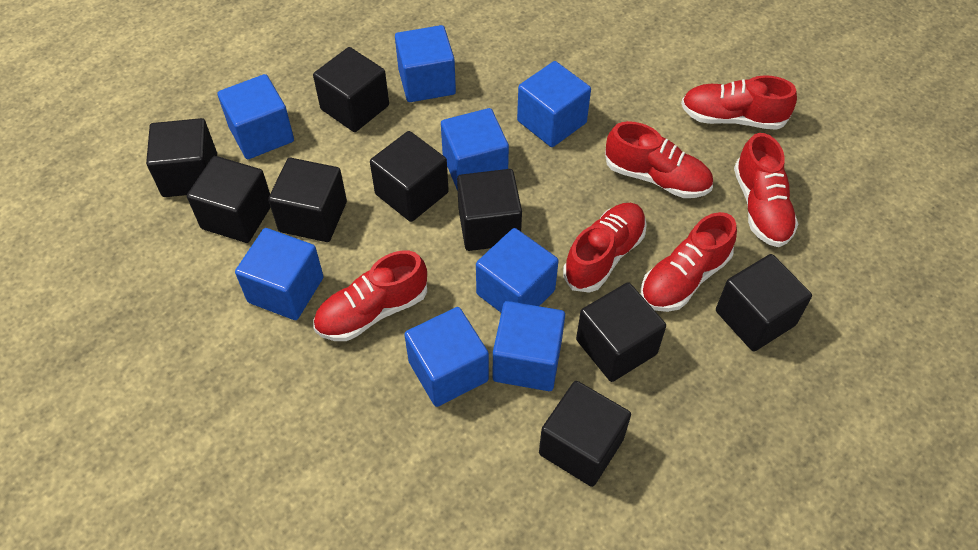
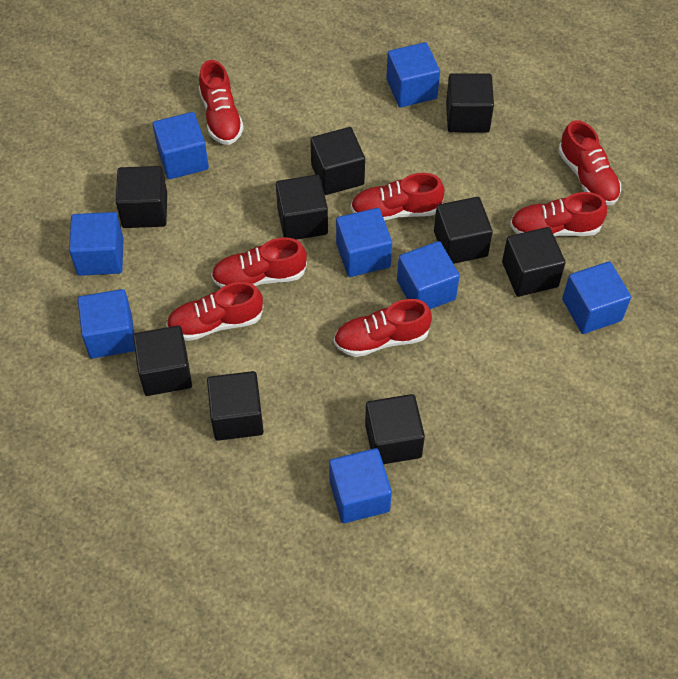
red shoe: 6 -> 7

